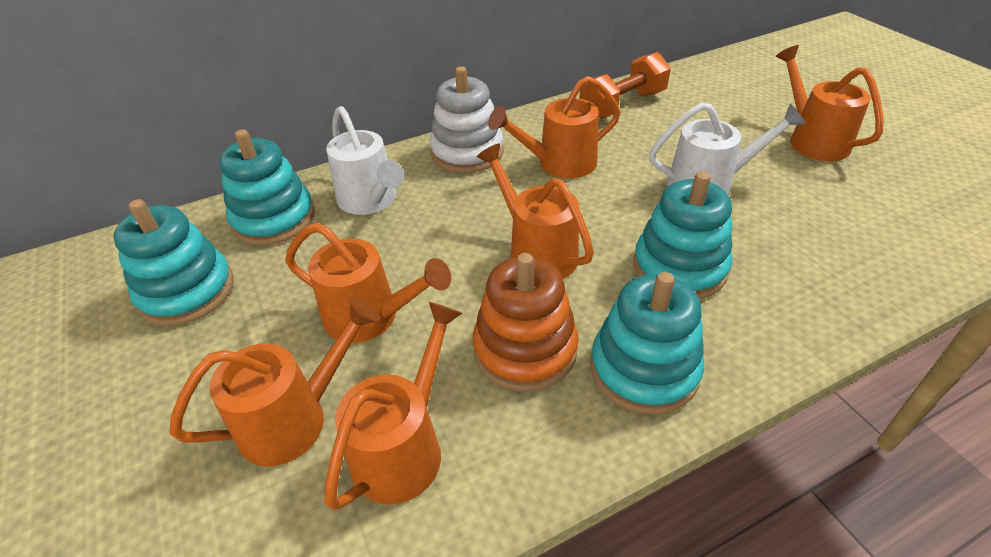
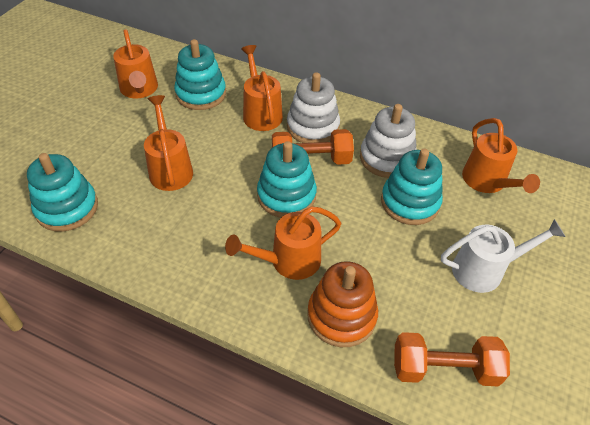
orange dumbbell: 1 -> 2
orange watering can: 6 -> 5
white stacking toy: 1 -> 2
white watering can: 2 -> 1

